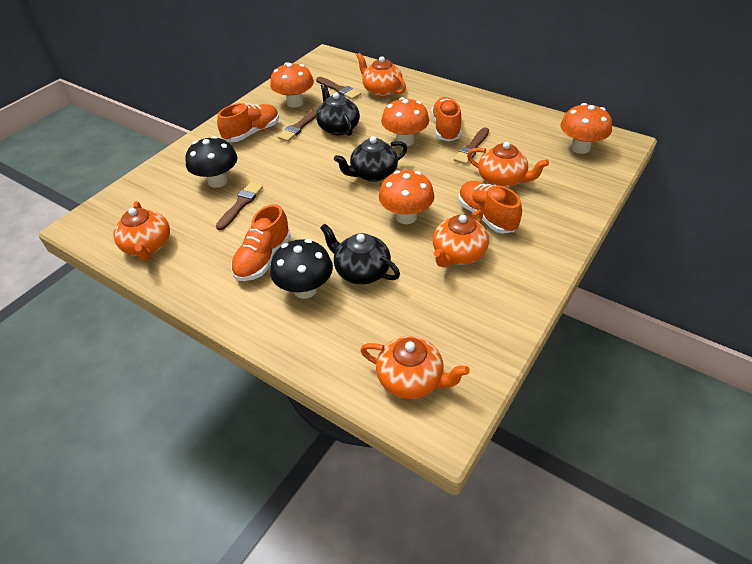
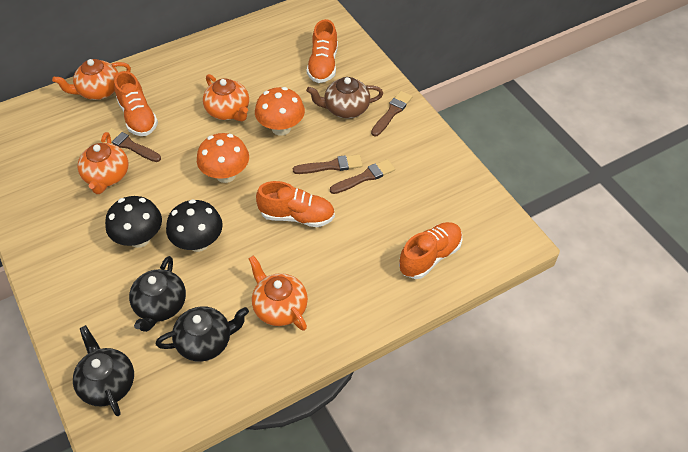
brown teapot: 0 -> 1
orange mushroom: 4 -> 2
orange teapot: 5 -> 4

